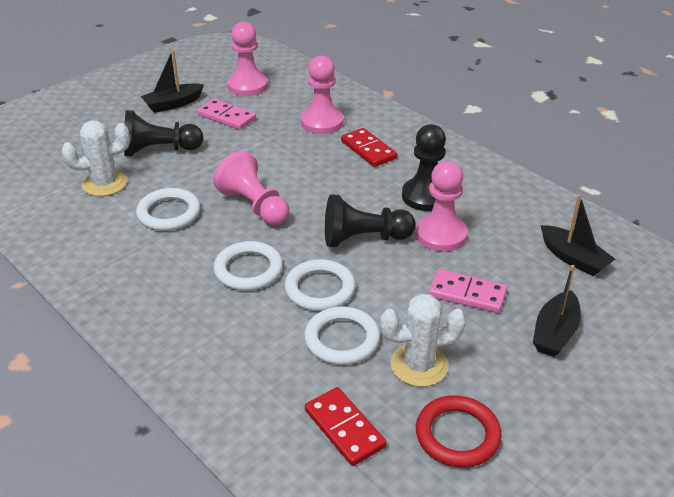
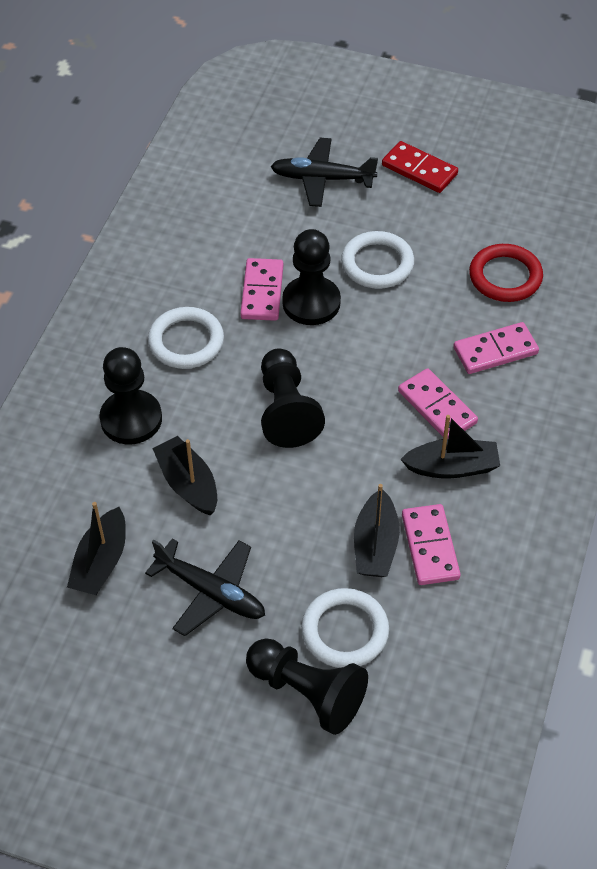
black boat: 3 -> 4
black pawn: 3 -> 4
black plane: 0 -> 2
pink domino: 2 -> 4
pink pawn: 4 -> 0
red domino: 2 -> 1
white cactus: 2 -> 0
white ring: 4 -> 3

